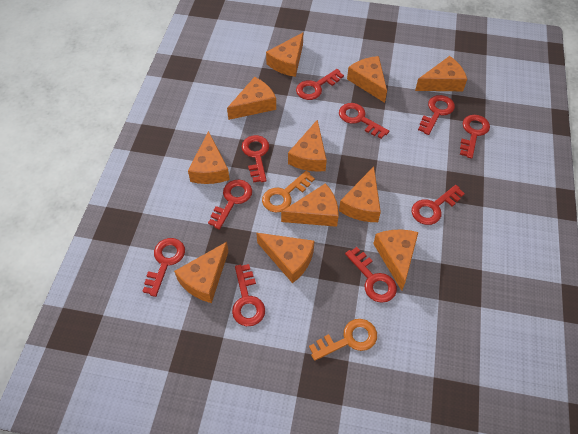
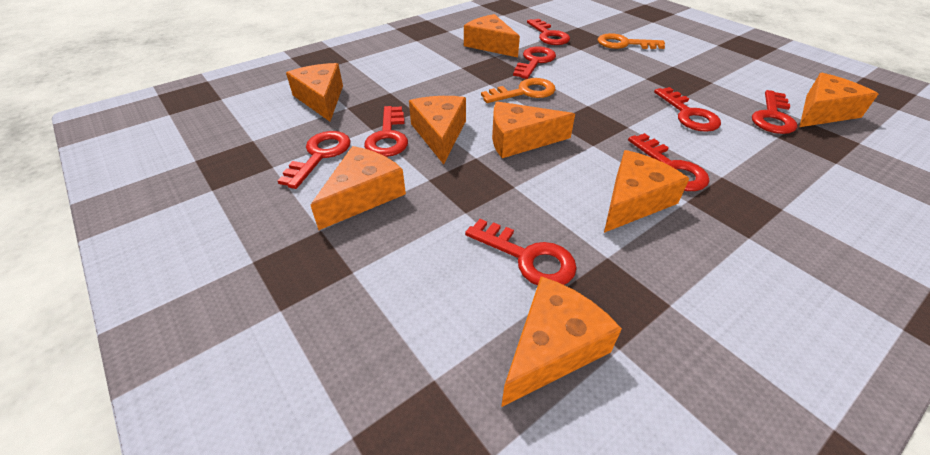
orange cheese: 11 -> 8
red key: 10 -> 8

